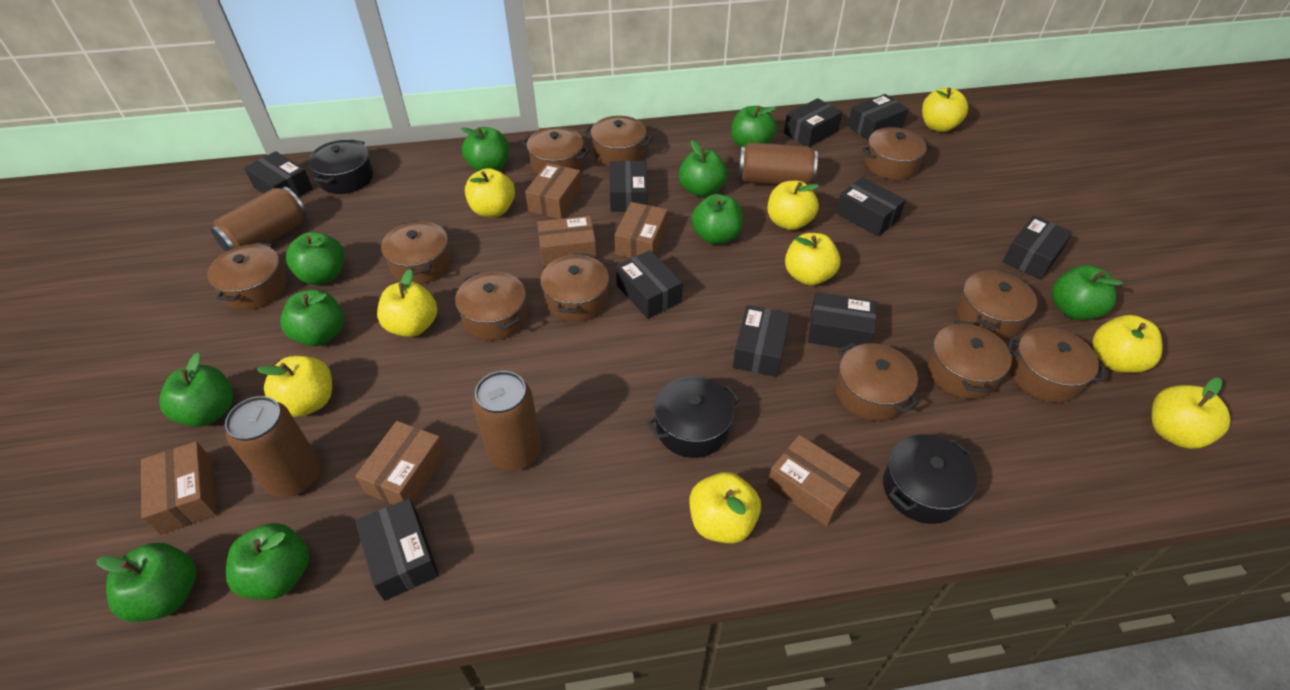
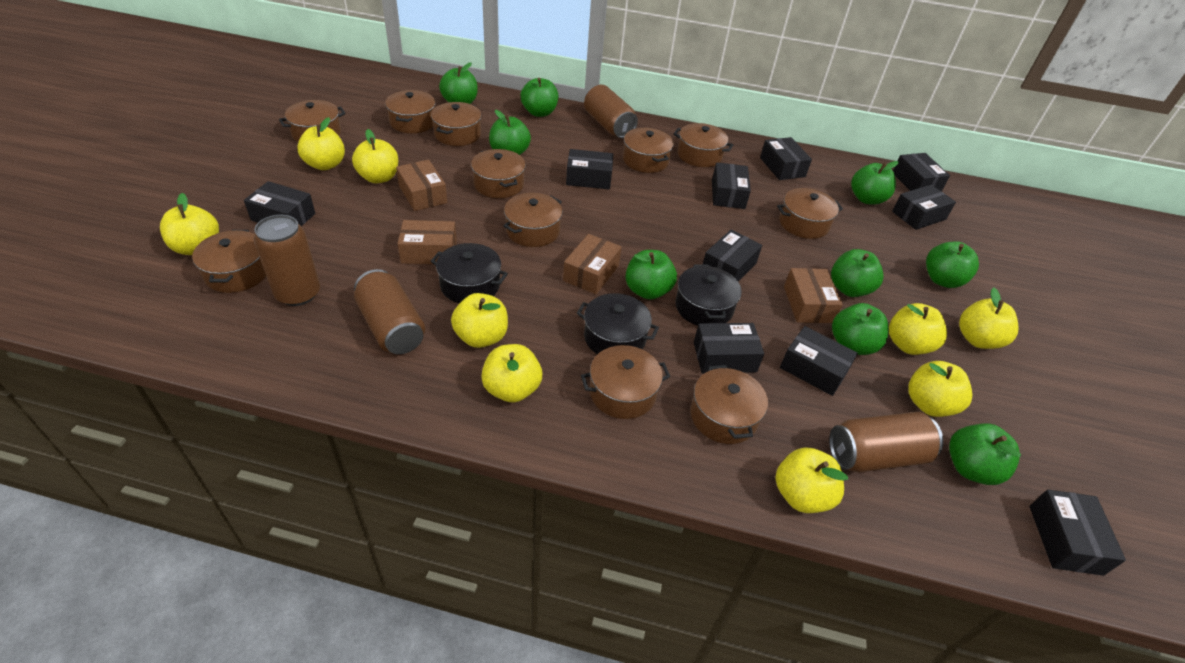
brown box: 6 -> 4
green apple: 10 -> 9

